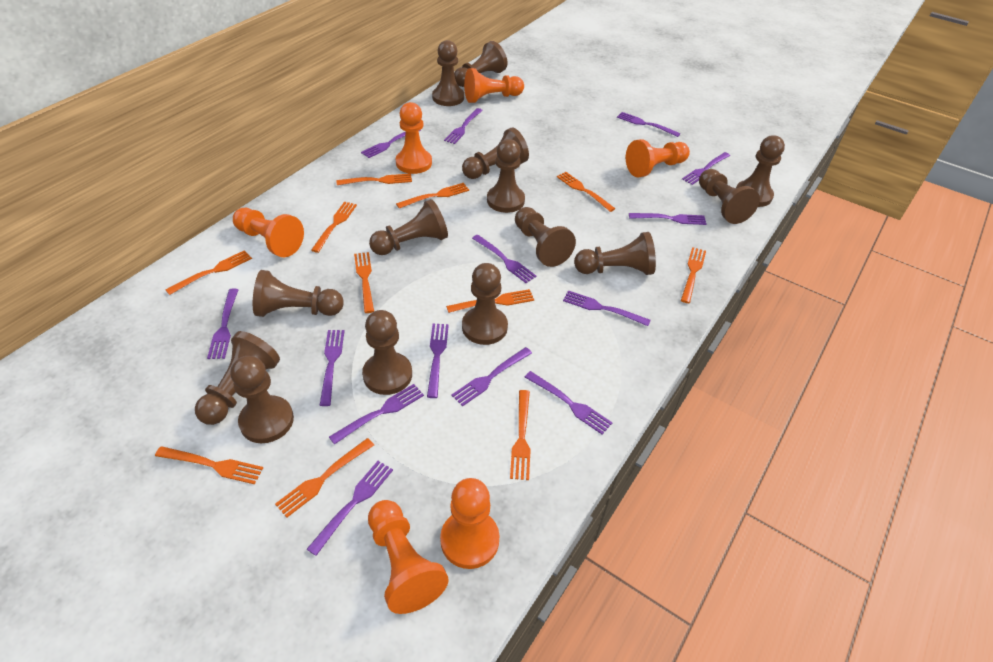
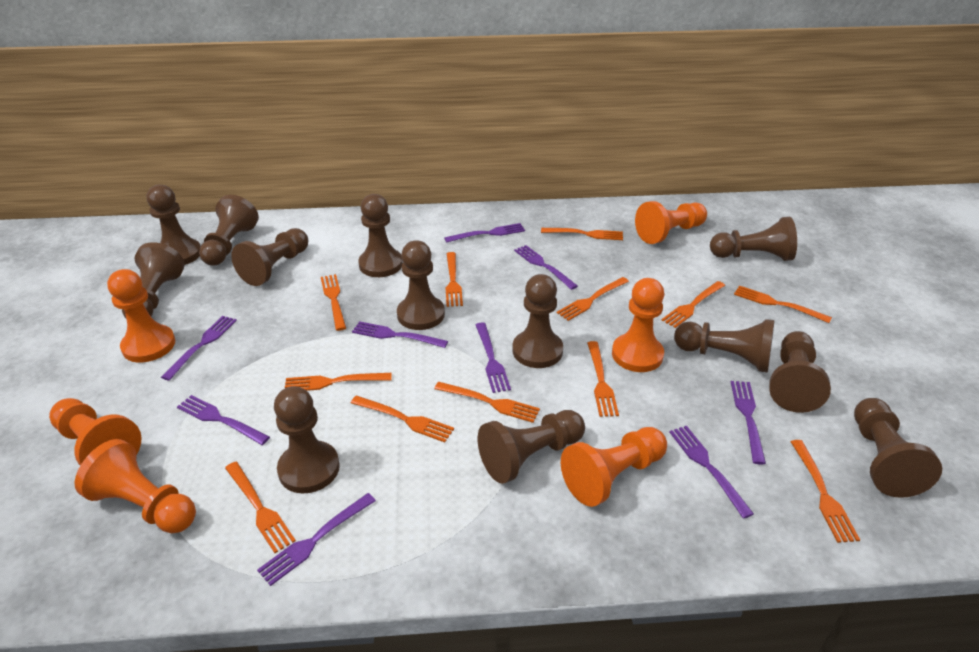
brown pawn: 14 -> 13
orange fork: 11 -> 12
purple fork: 14 -> 9

